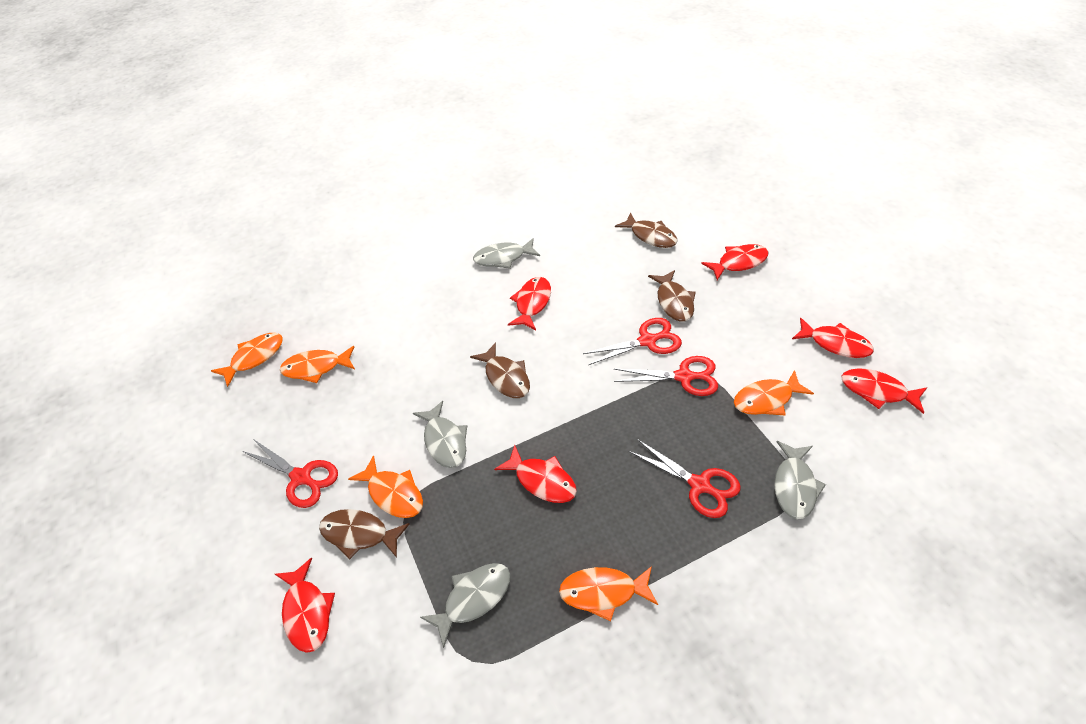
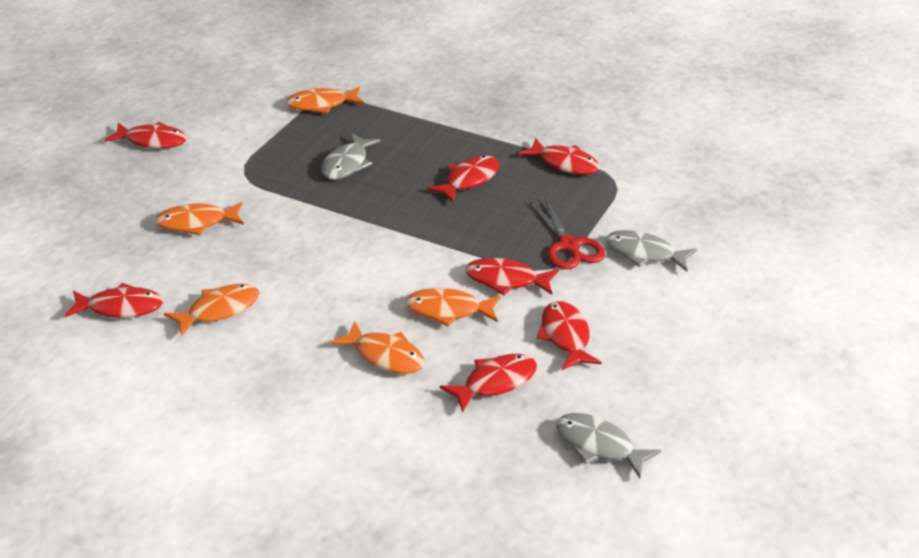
brown fish: 4 -> 0
grey fish: 4 -> 3
red fish: 6 -> 7
red scissors: 4 -> 1

